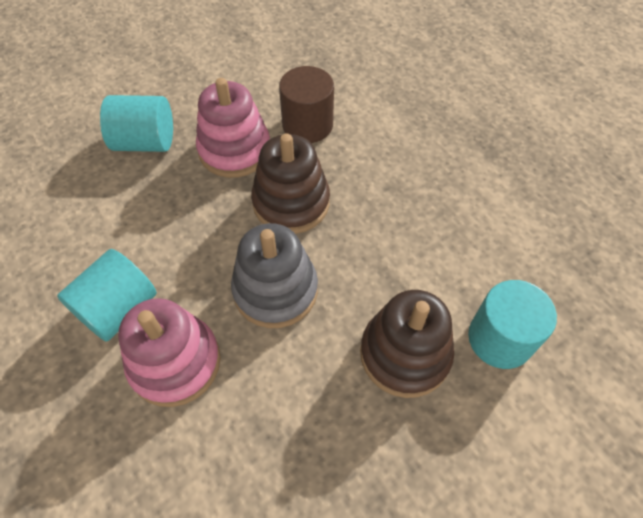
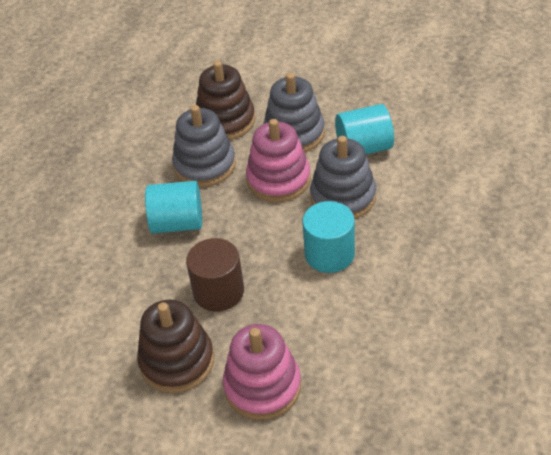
grey stacking toy: 1 -> 3

